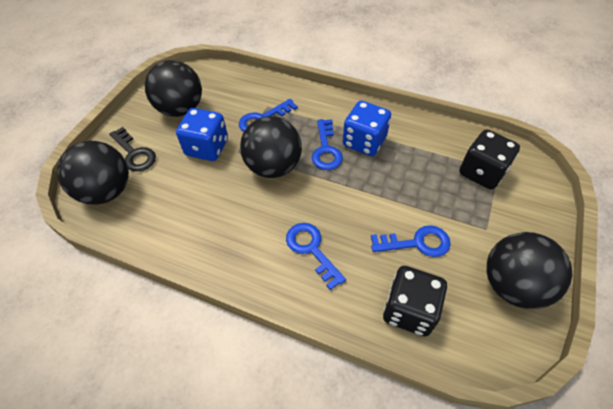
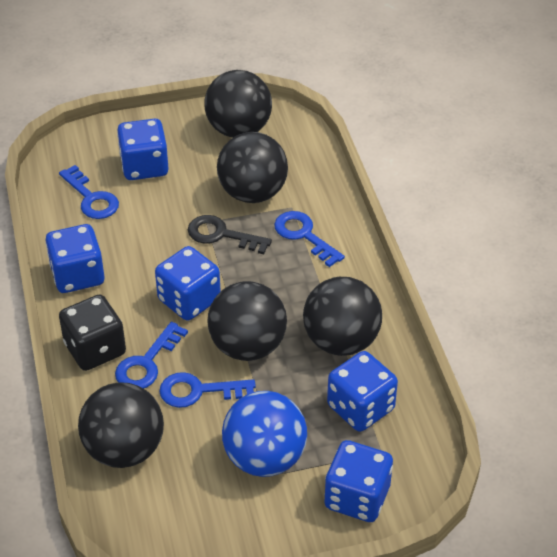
black ball: 4 -> 5
black dice: 2 -> 1
blue ball: 0 -> 1
blue dice: 2 -> 5

